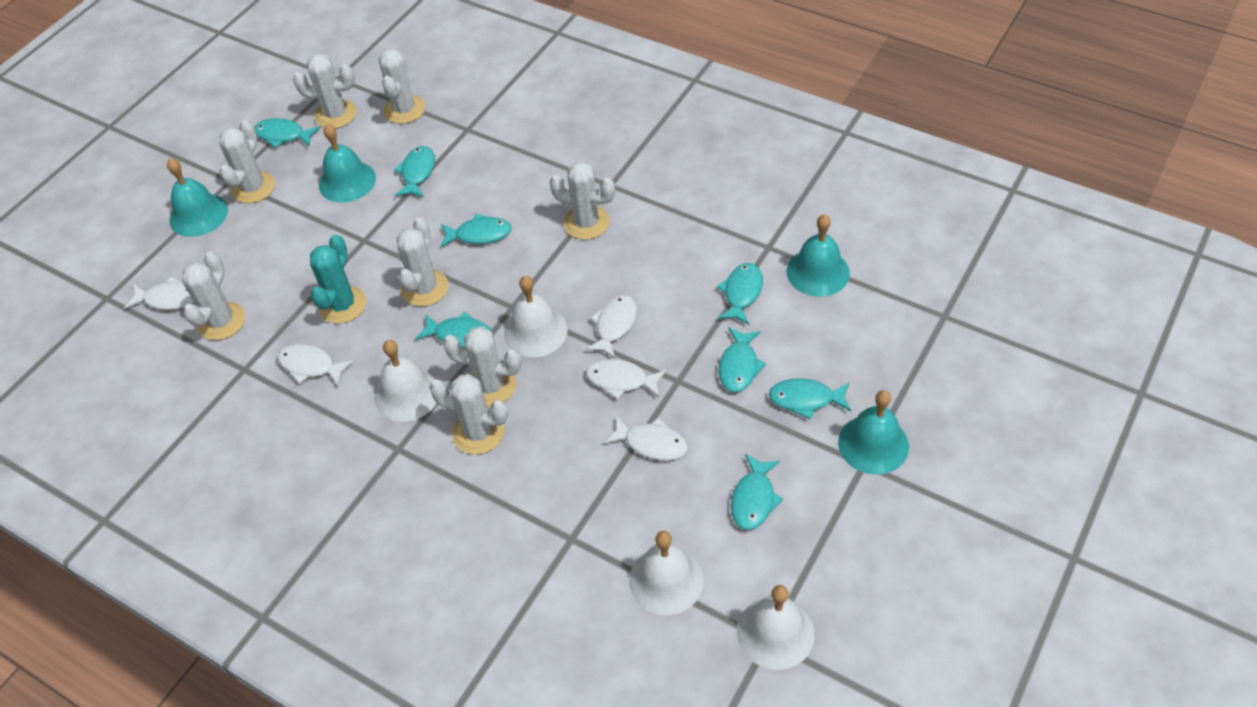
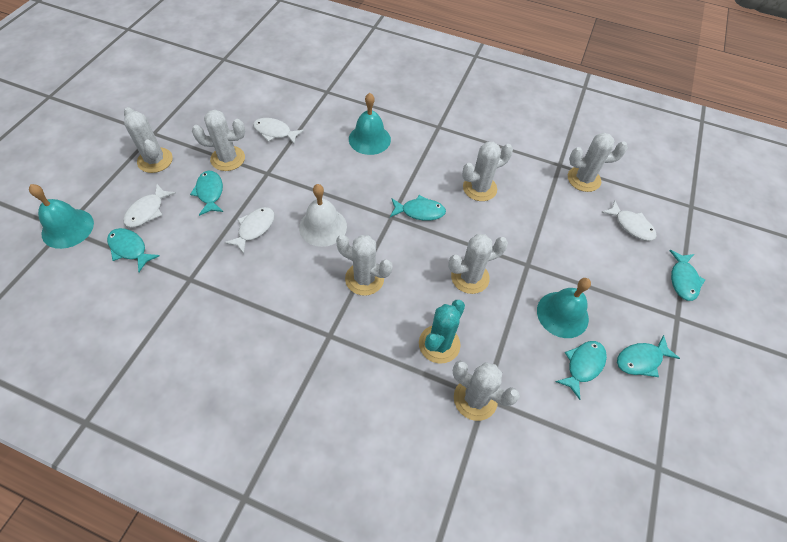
turquoise bell: 4 -> 3
turquoise fish: 8 -> 6
white bell: 4 -> 1
white cactus: 8 -> 7
white fish: 5 -> 4

